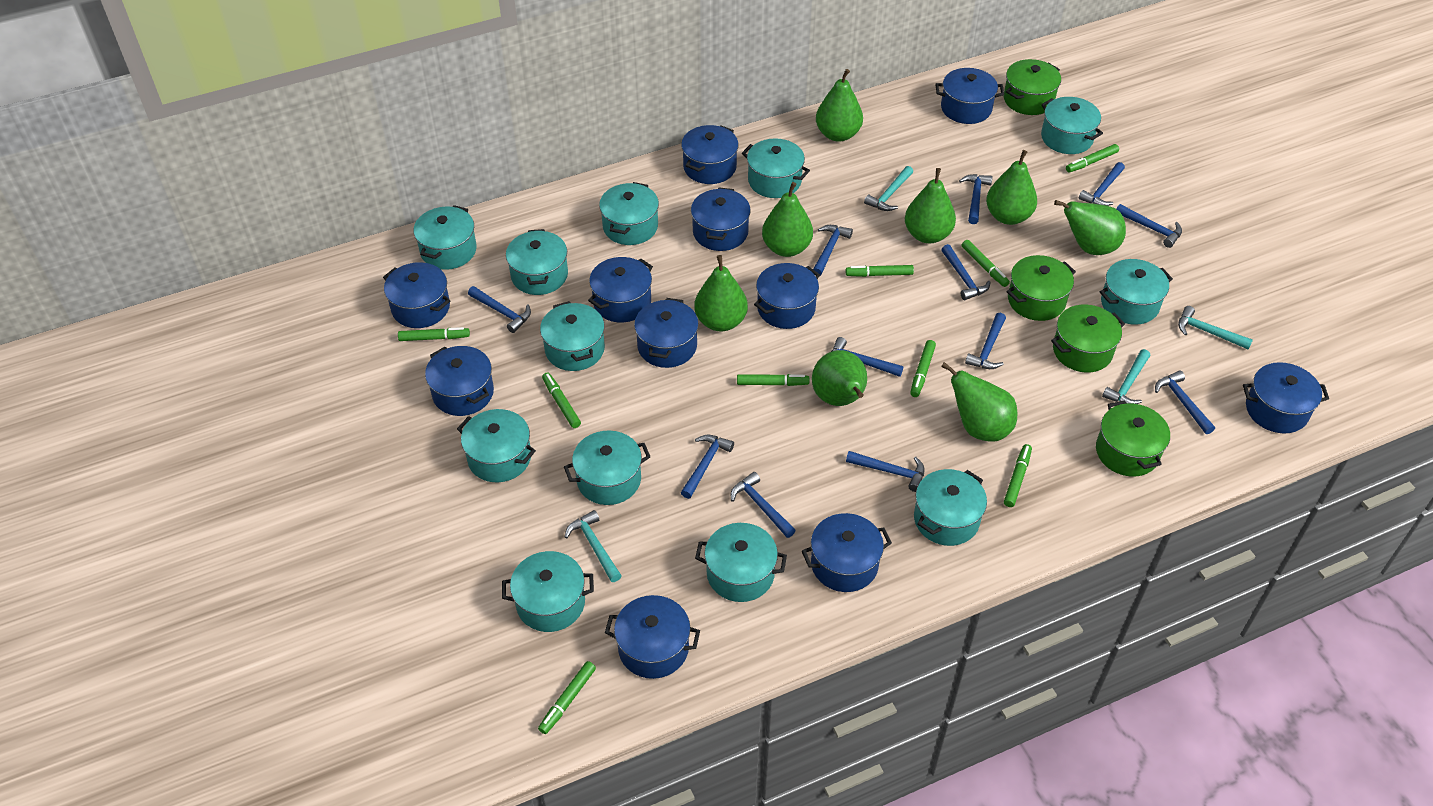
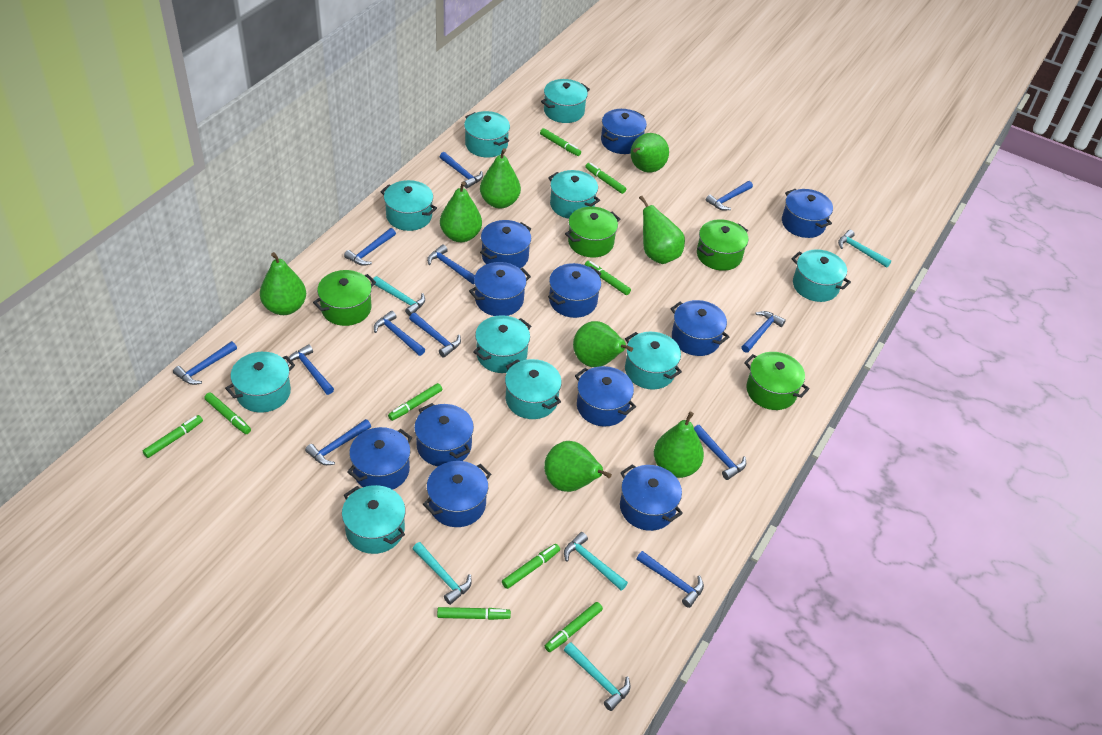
turquoise hammer: 4 -> 5
turquoise pot: 12 -> 10

